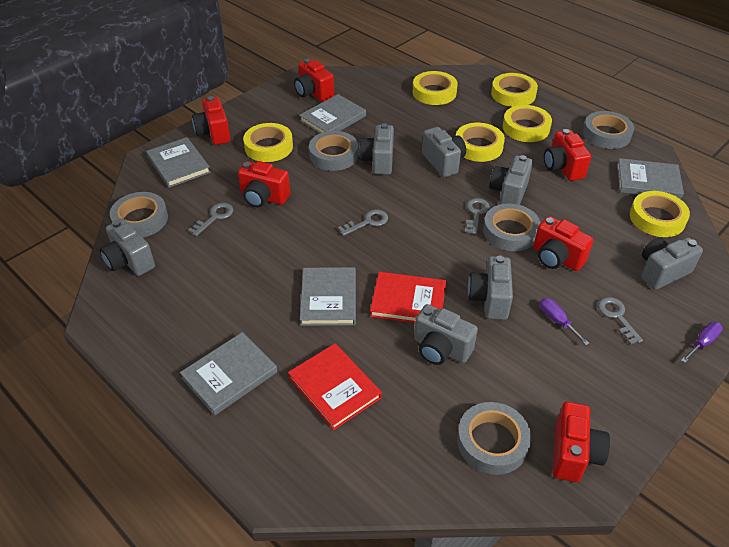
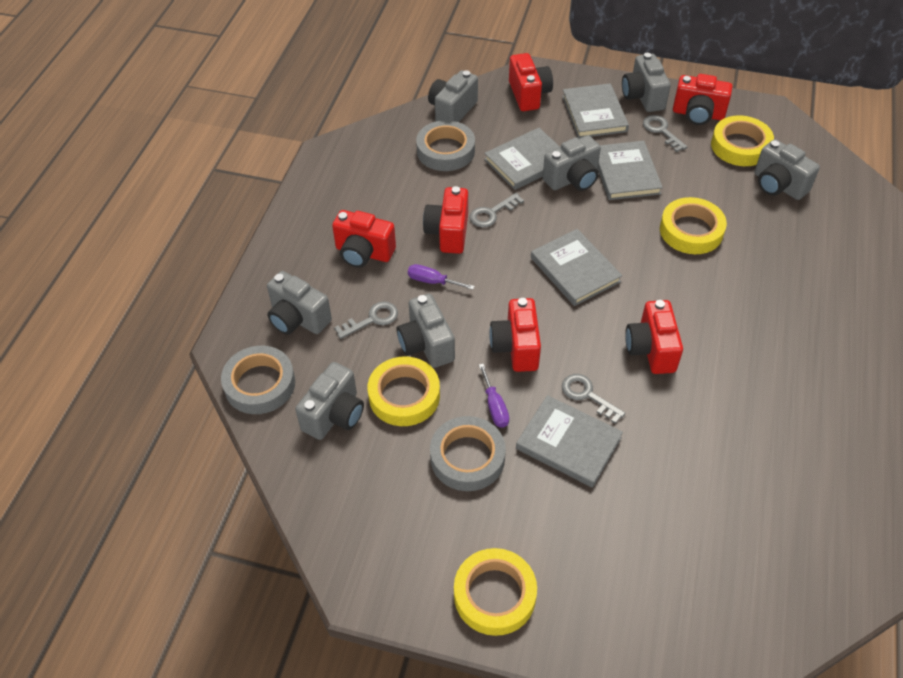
grey tape: 5 -> 3
red book: 2 -> 0
yellow tape: 6 -> 4

